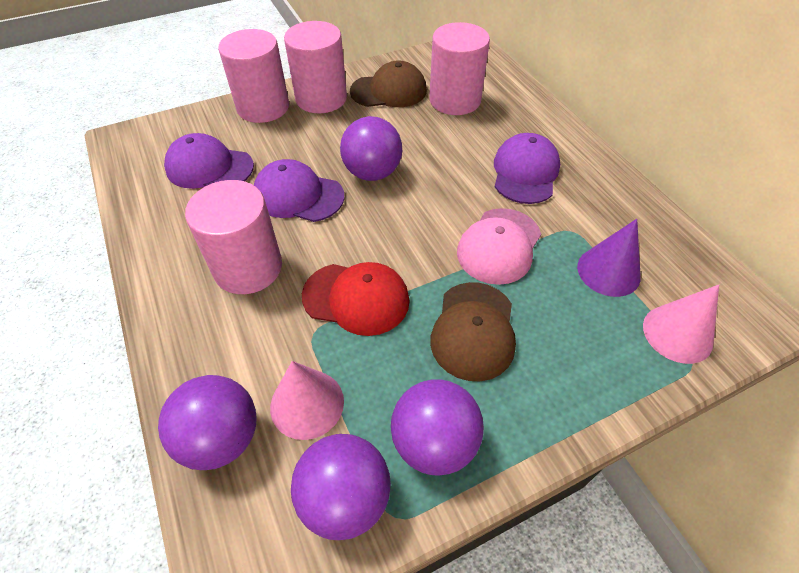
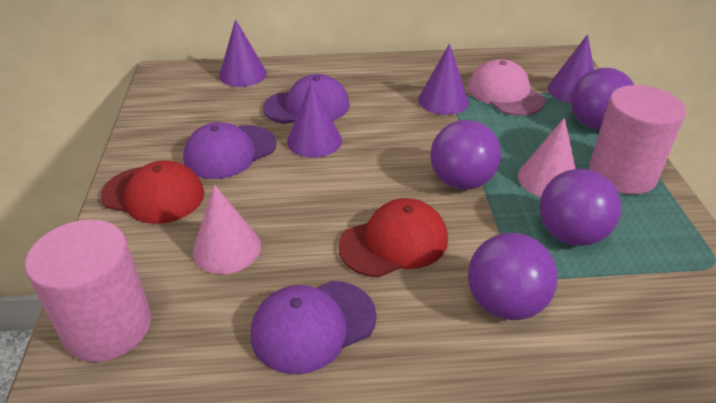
brown cap: 2 -> 0
pink cylinder: 4 -> 2
purple cone: 1 -> 4
red cap: 1 -> 2

